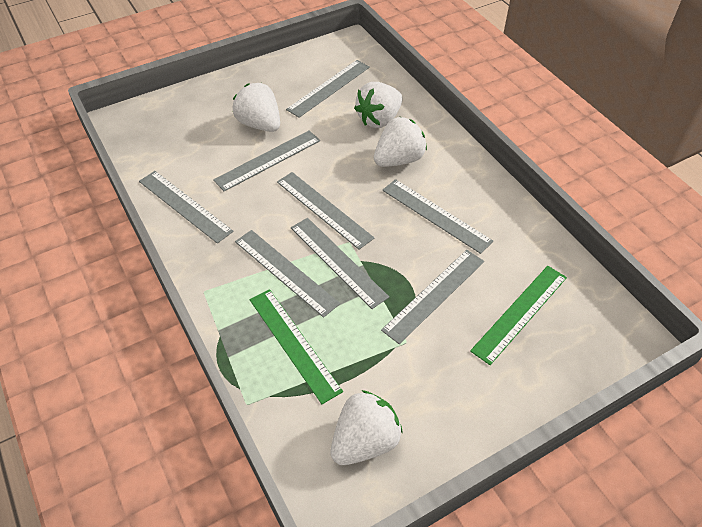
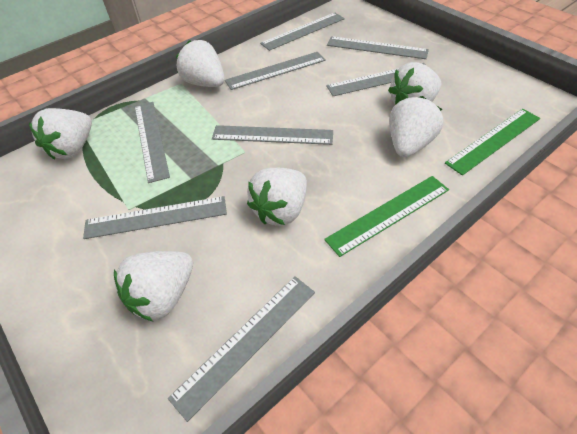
white strawberry: 4 -> 6

